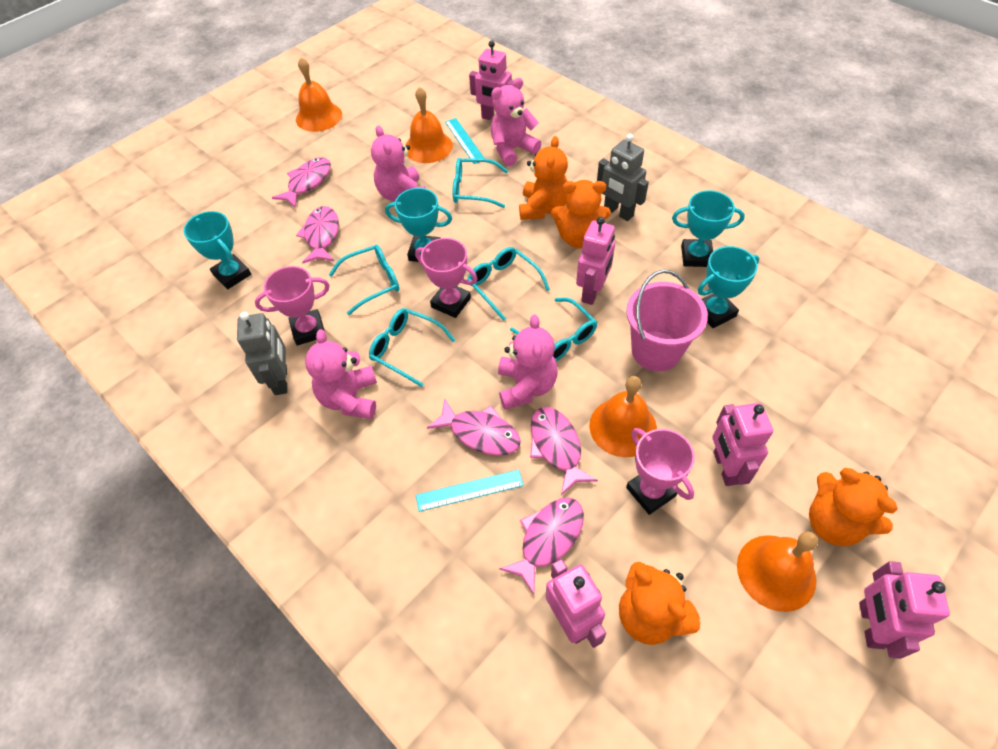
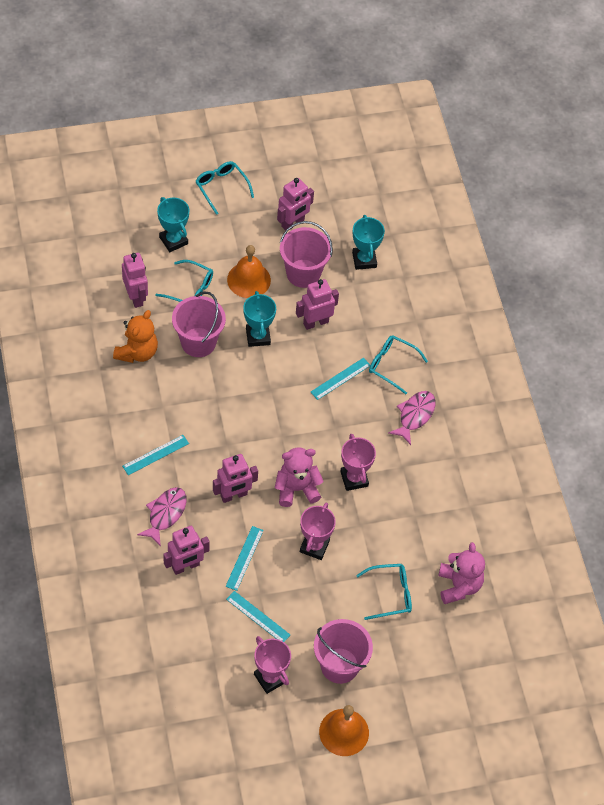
grey robot: 2 -> 0
orange bell: 4 -> 2
orange teddy bear: 4 -> 1
pink bucket: 1 -> 3
pink fish: 5 -> 2
pink teddy bear: 4 -> 2
turquoise glasses: 5 -> 4
turquoise ruler: 2 -> 4
turquoise trophy: 4 -> 3

